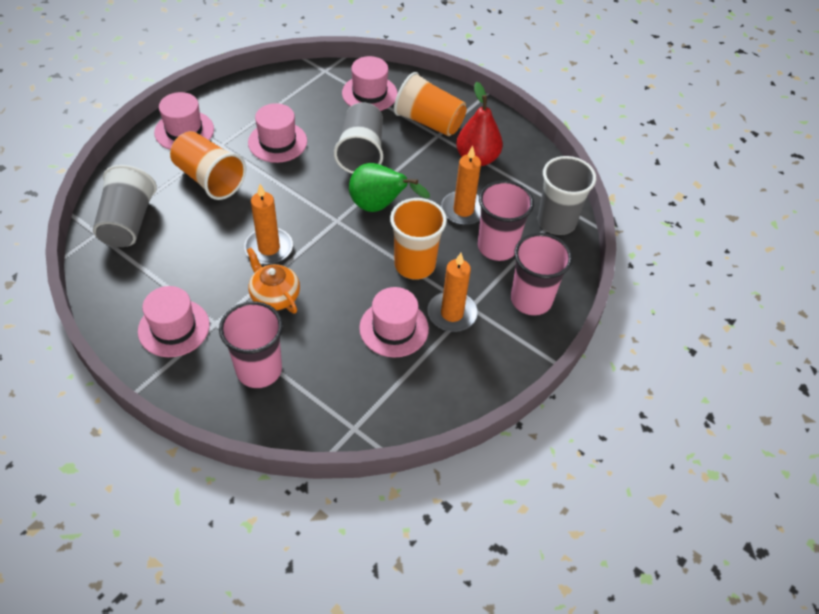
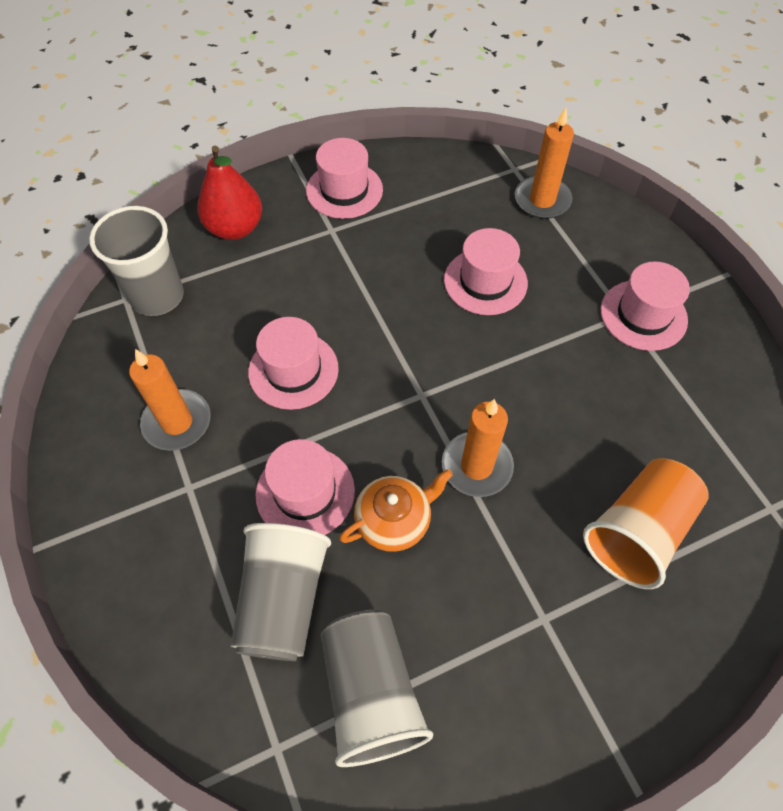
green pear: 1 -> 0
orange cup: 3 -> 1
pink cup: 3 -> 0

